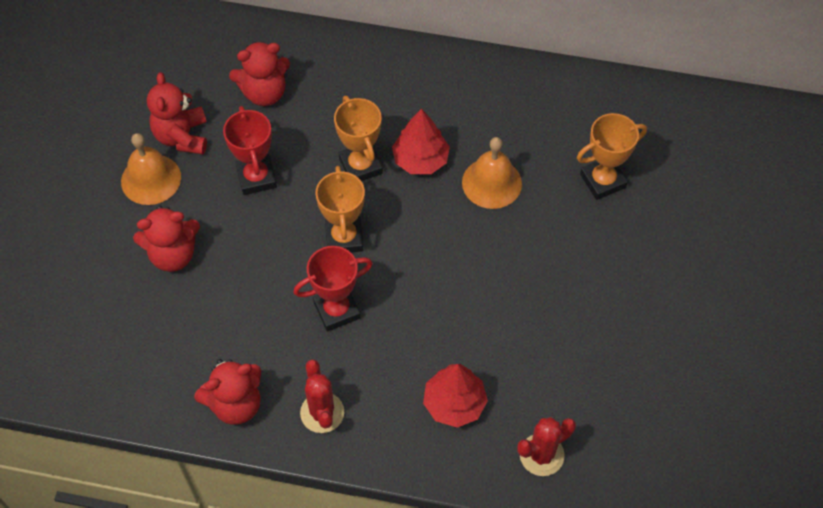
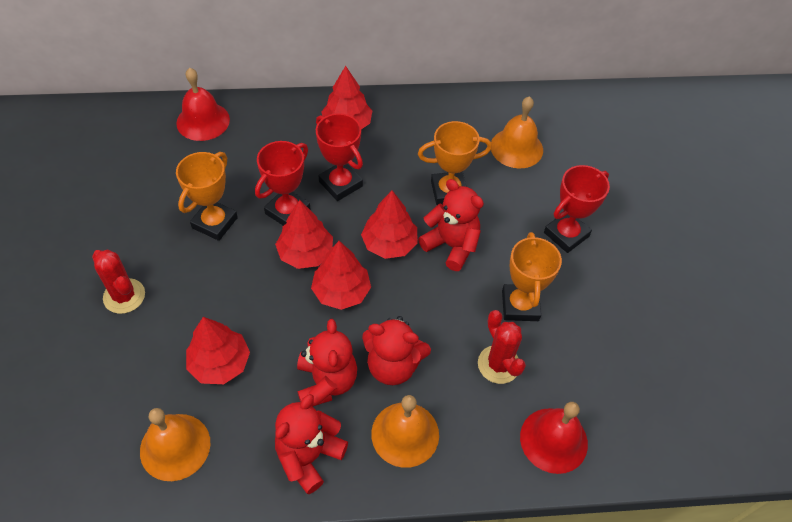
orange bell: 2 -> 3
red bell: 0 -> 2
red tree: 2 -> 5
red trophy: 2 -> 3

